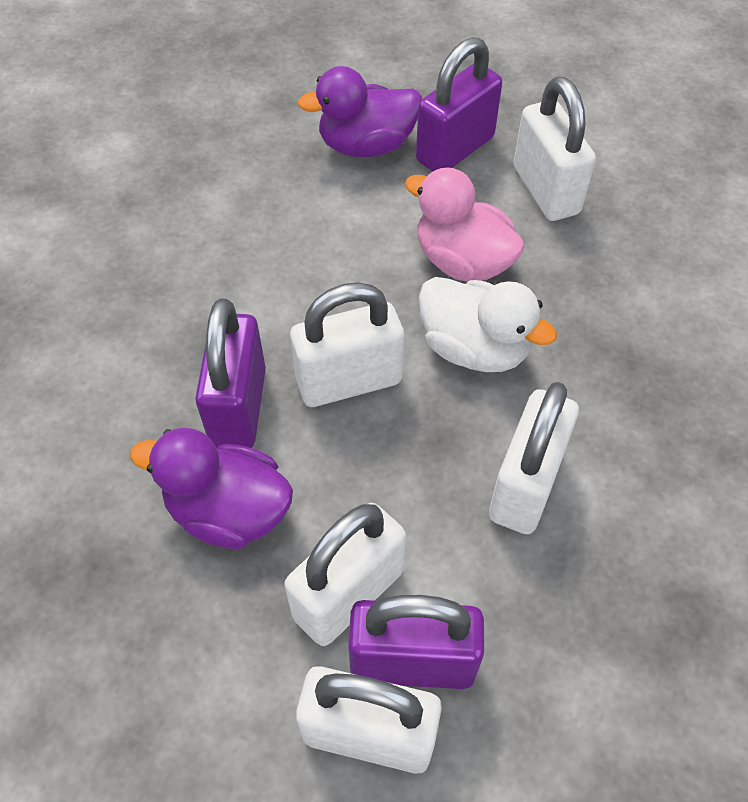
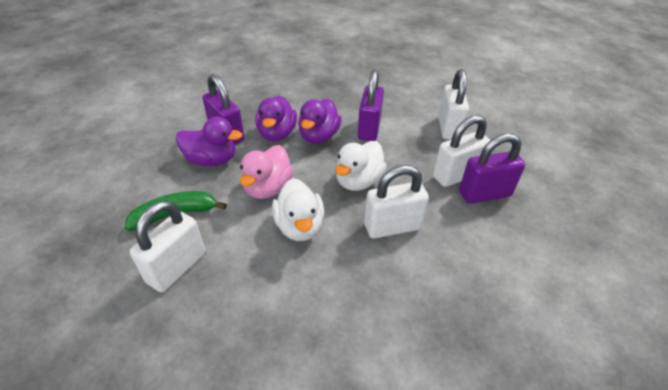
green banana: 0 -> 1
purple duck: 2 -> 3
white duck: 1 -> 2
white padlock: 5 -> 4

